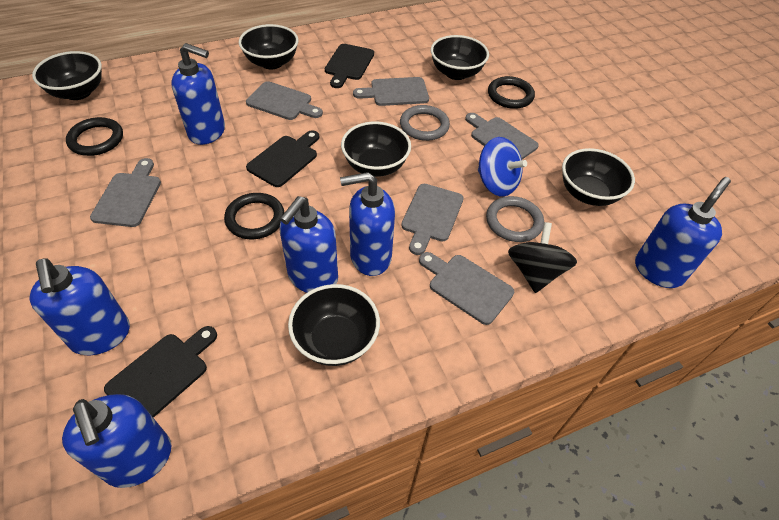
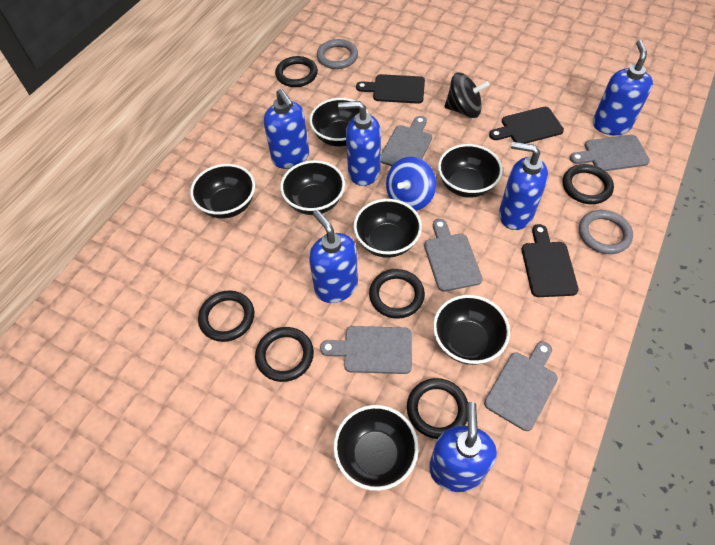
black bowl: 6 -> 7
black ring: 3 -> 6
grey cutting board: 6 -> 5

